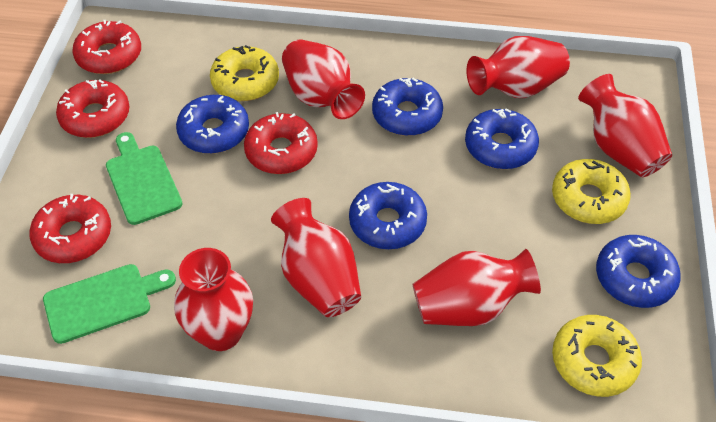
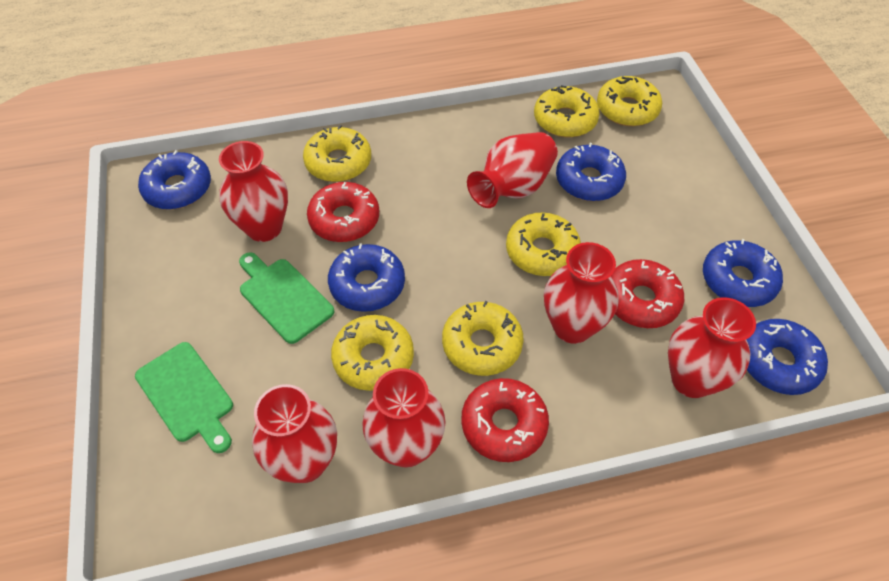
red donut: 4 -> 3
yellow donut: 3 -> 6

